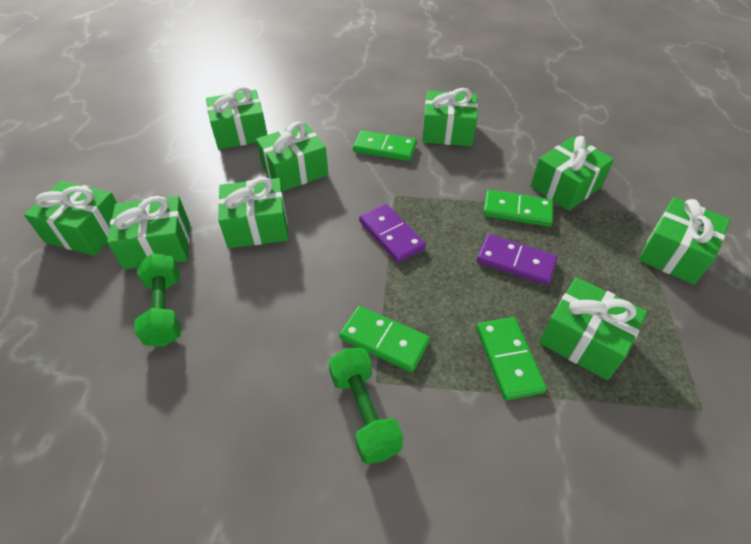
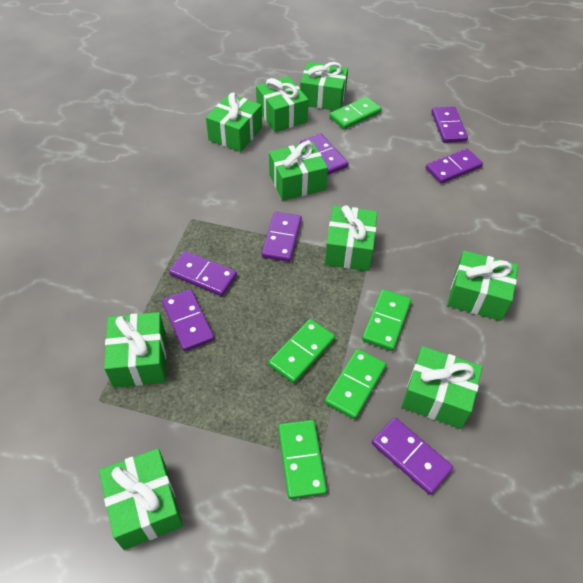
green domino: 4 -> 5
green dumbbell: 2 -> 0
purple domino: 2 -> 7

